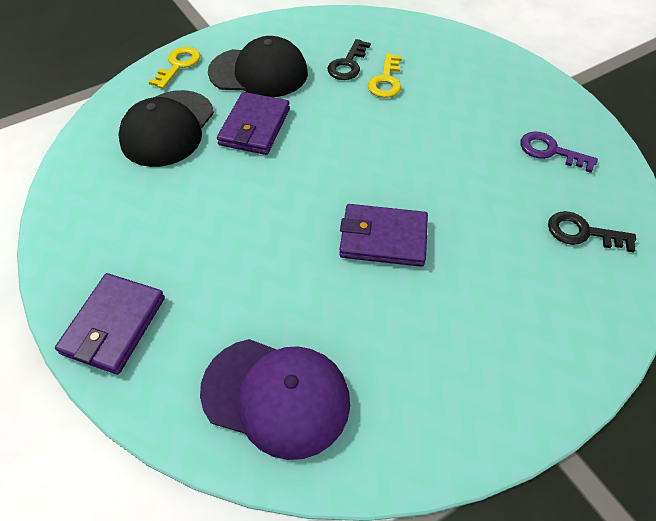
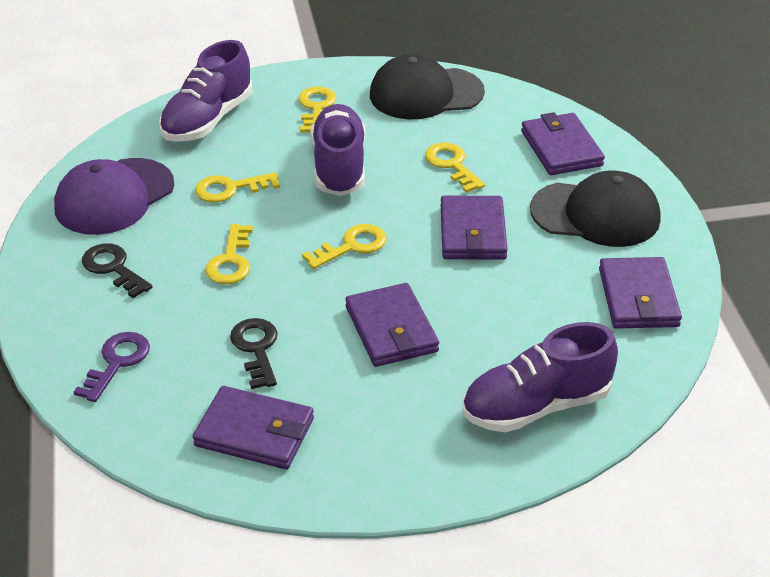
purple shoe: 0 -> 3
purple wallet: 3 -> 5
yellow key: 2 -> 5

